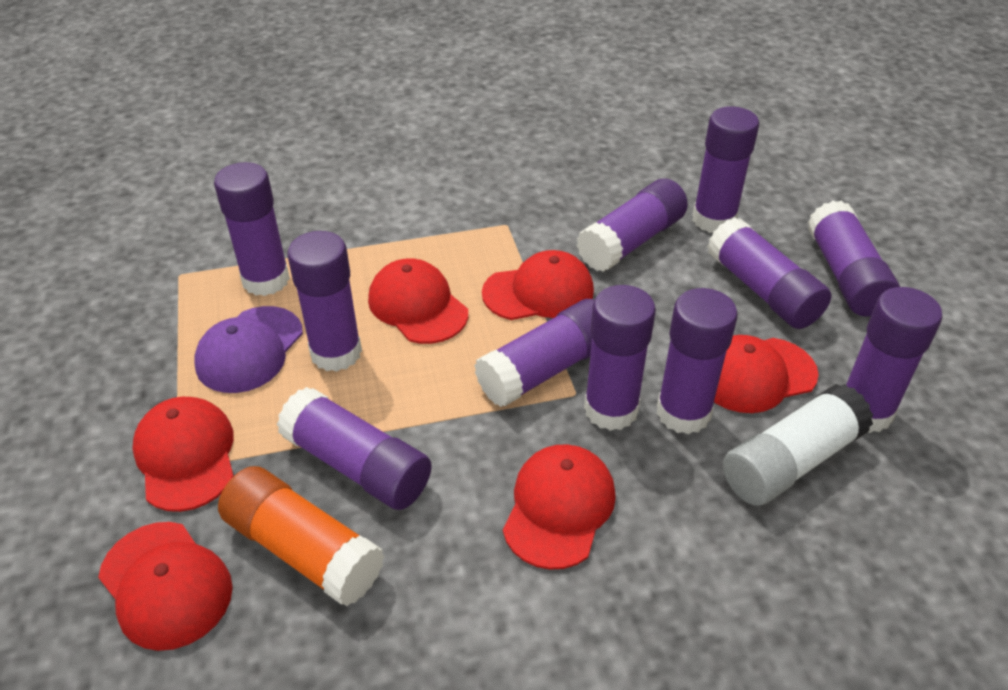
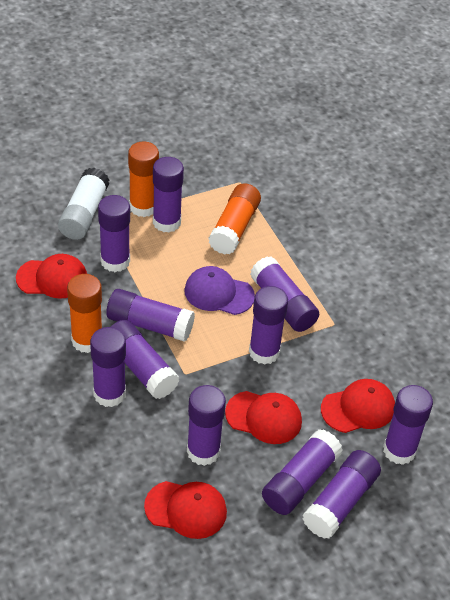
orange glue stick: 1 -> 3
red cap: 6 -> 4

